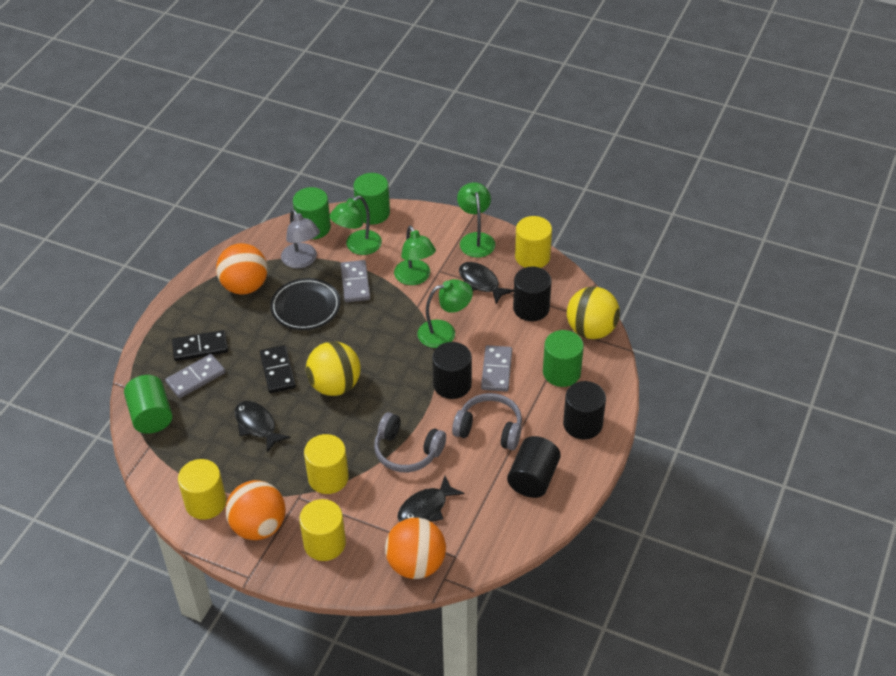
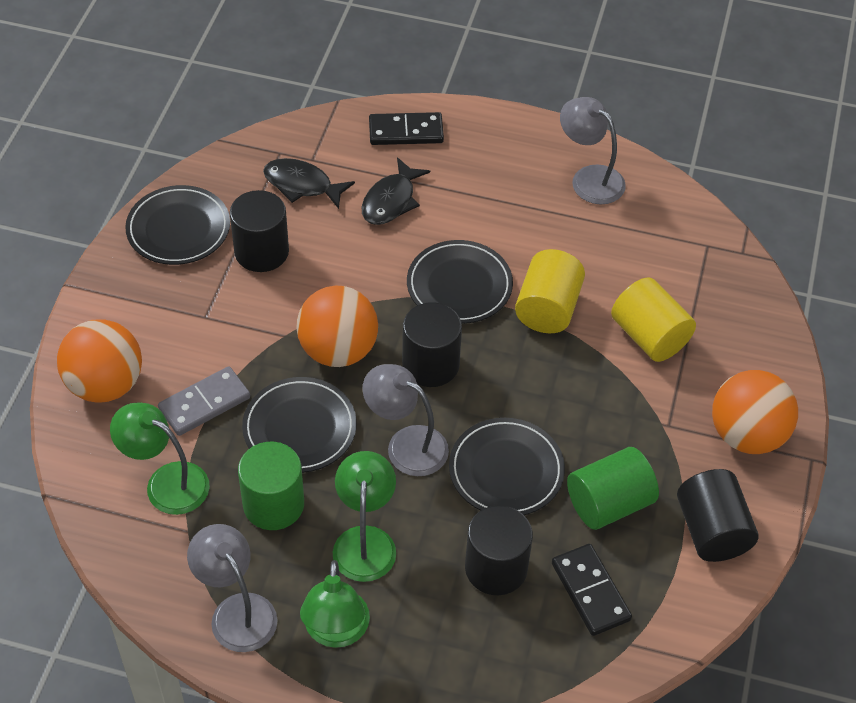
black fish: 3 -> 2
black plate: 1 -> 4
green cylinder: 4 -> 2
green lamp: 4 -> 3
grey domino: 3 -> 1
grey headphones: 2 -> 0
grey lamp: 1 -> 3
yellow ball: 2 -> 0
yellow cylinder: 4 -> 2

